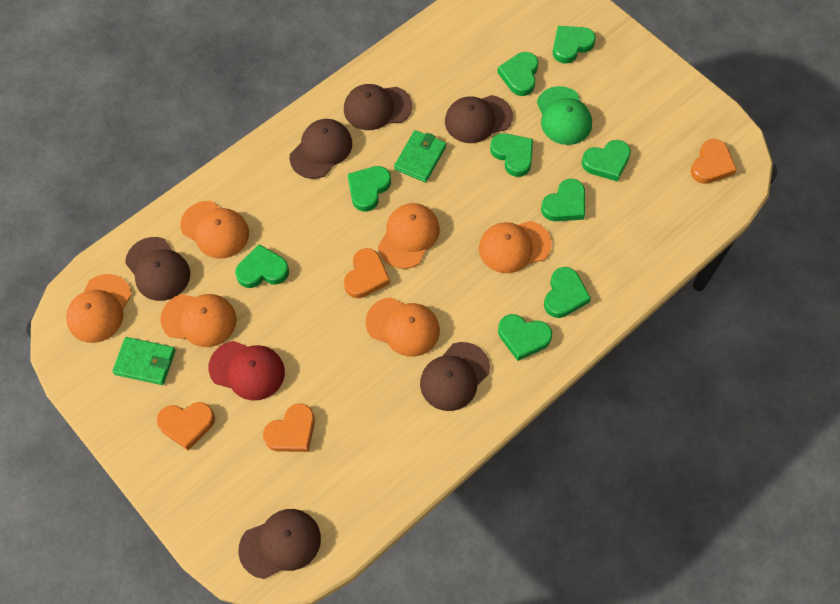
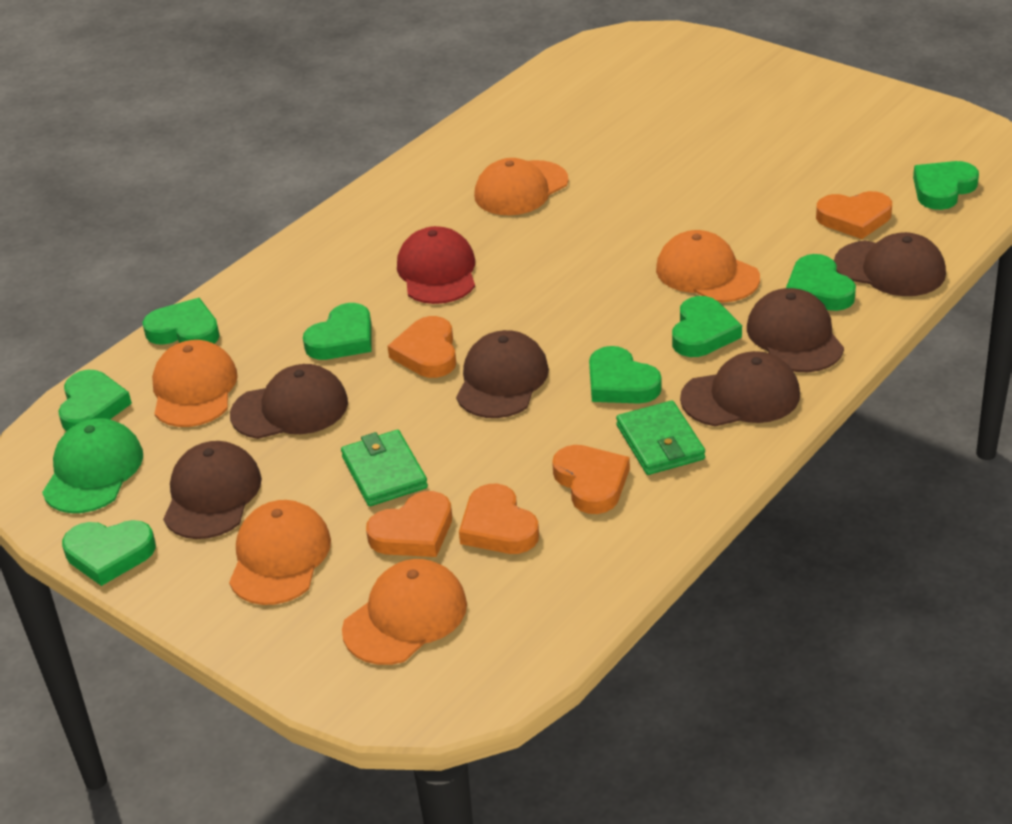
green heart: 9 -> 8
orange cap: 6 -> 5
orange heart: 4 -> 5

